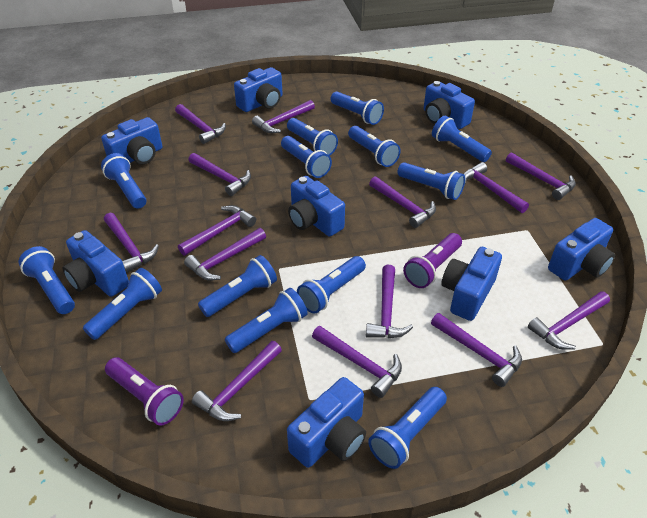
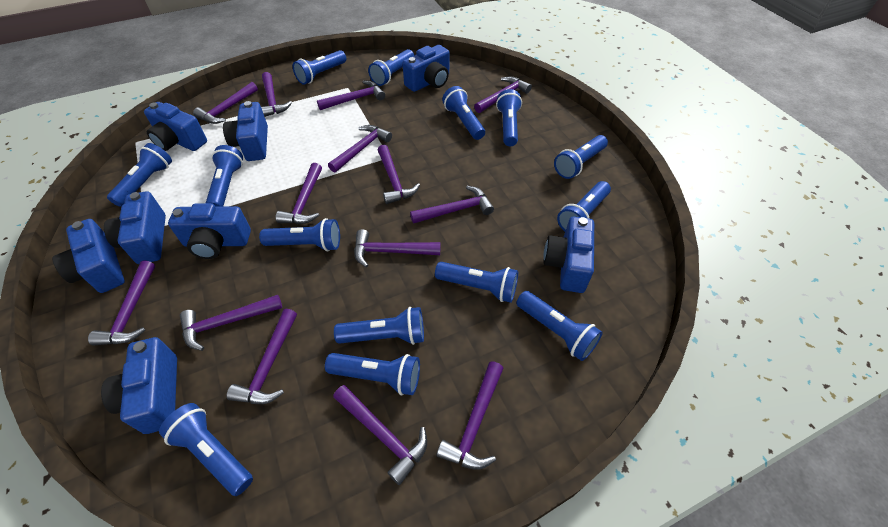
blue flashlight: 13 -> 14
purple flashlight: 2 -> 0

